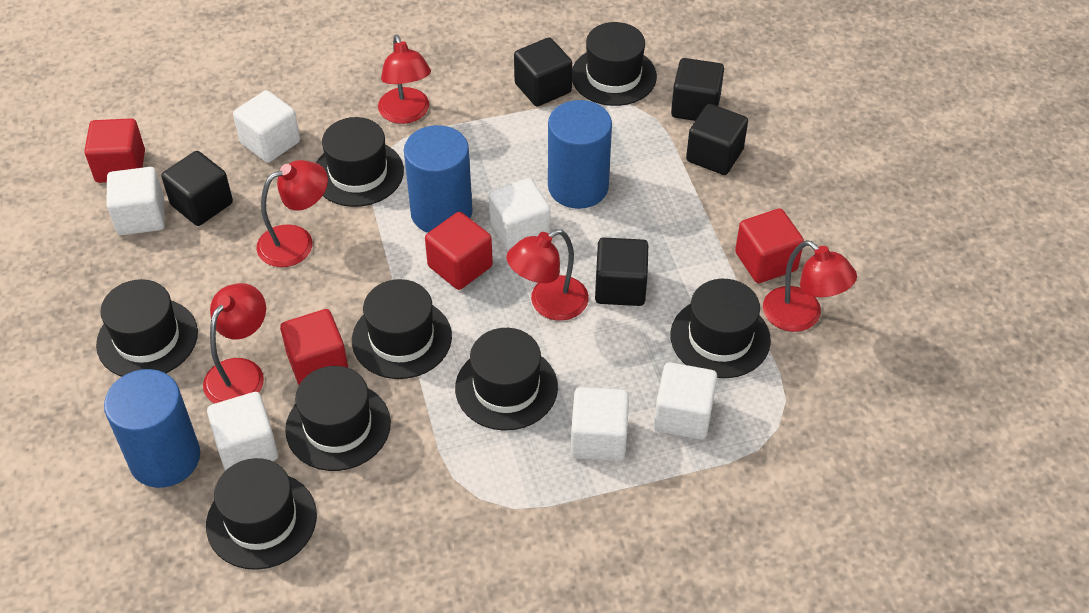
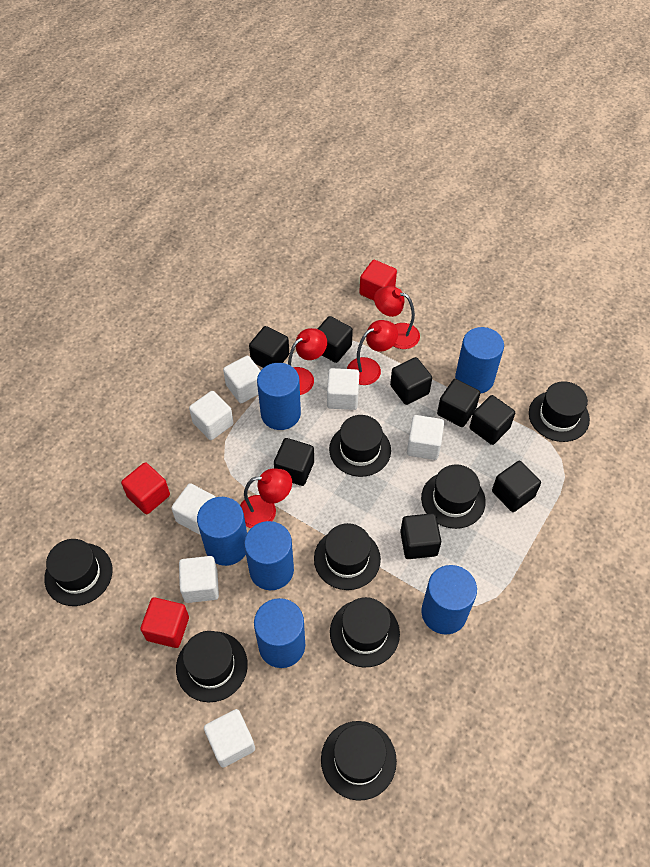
black cube: 5 -> 8
blue cylinder: 3 -> 6
red cube: 4 -> 3
red lamp: 5 -> 4
white cube: 6 -> 7

